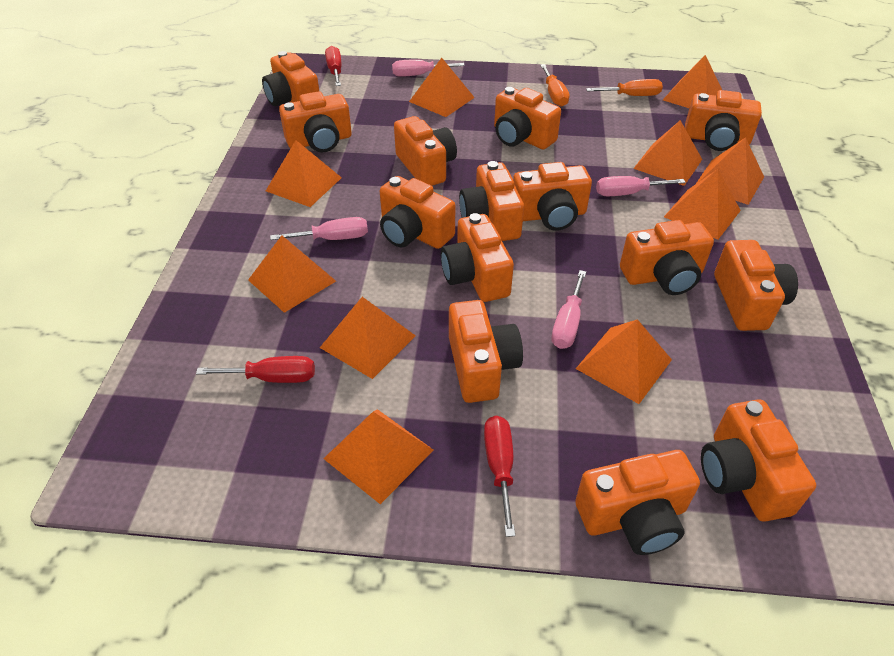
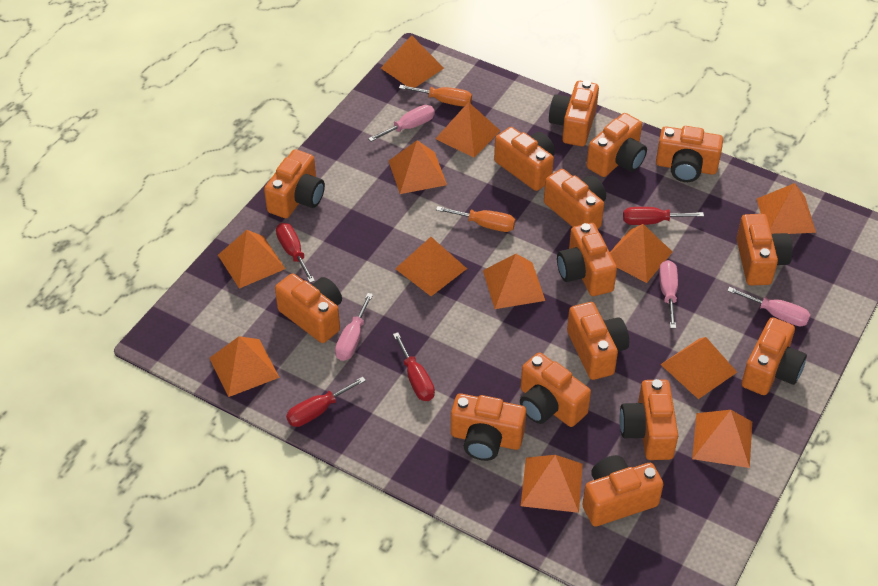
orange camera: 14 -> 15
orange pyramid: 10 -> 12
red screwdriver: 3 -> 4

